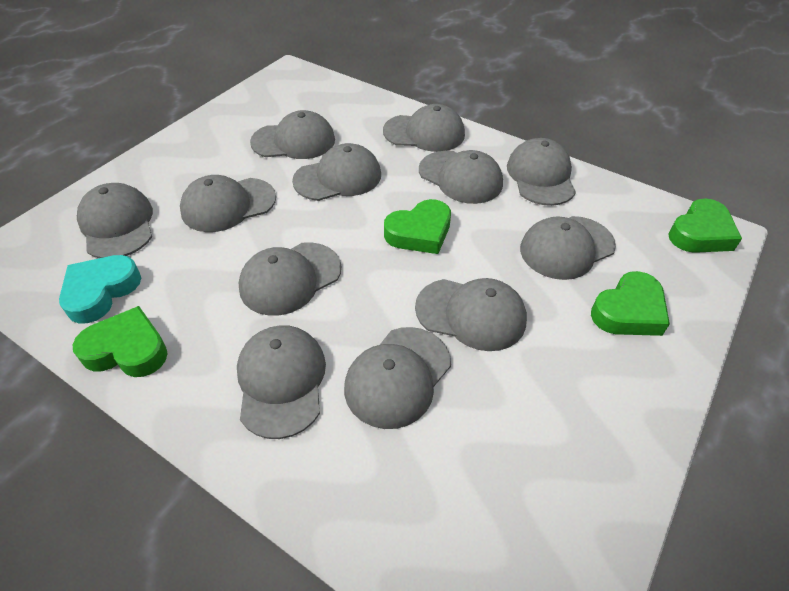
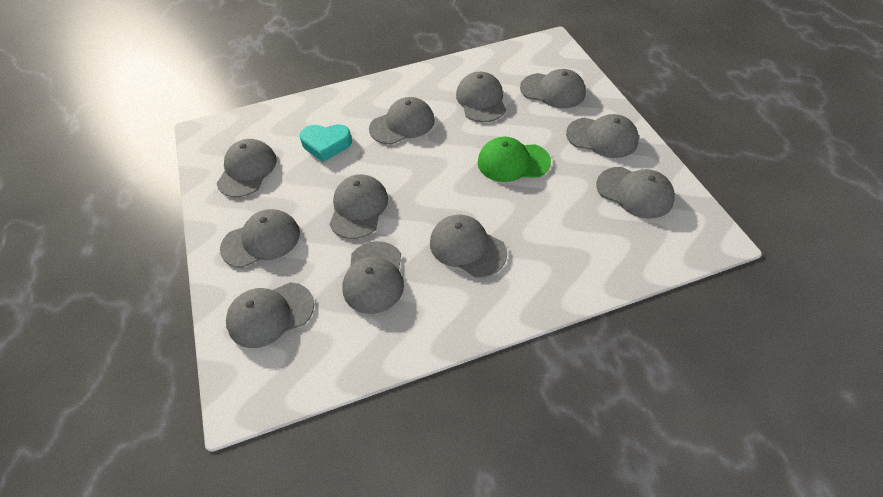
green cap: 0 -> 1
green heart: 4 -> 0
grey cap: 12 -> 11

